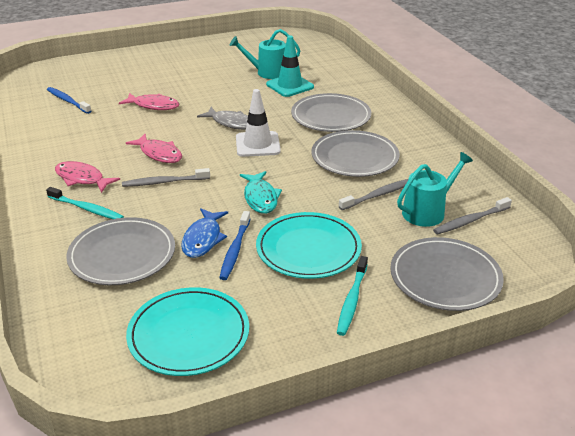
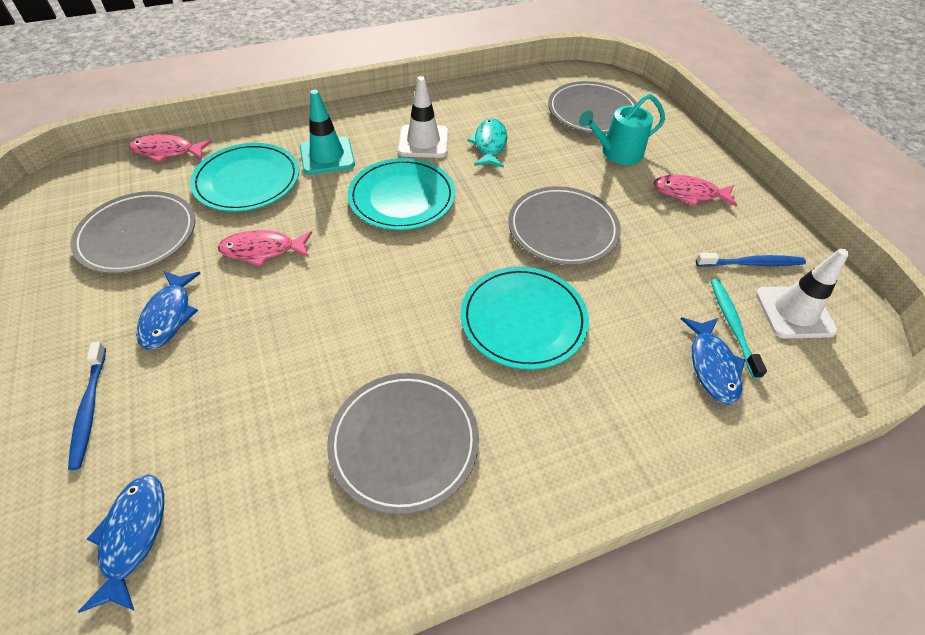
blue fish: 1 -> 3
grey fish: 1 -> 0
grey toothbrush: 3 -> 0
turquoise plate: 2 -> 3
turquoise toothbrush: 2 -> 1
turquoise watering can: 2 -> 1
white traffic cone: 1 -> 2

